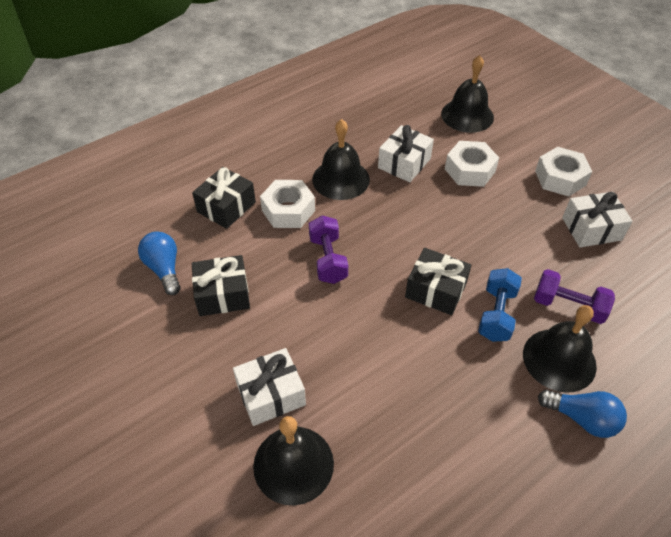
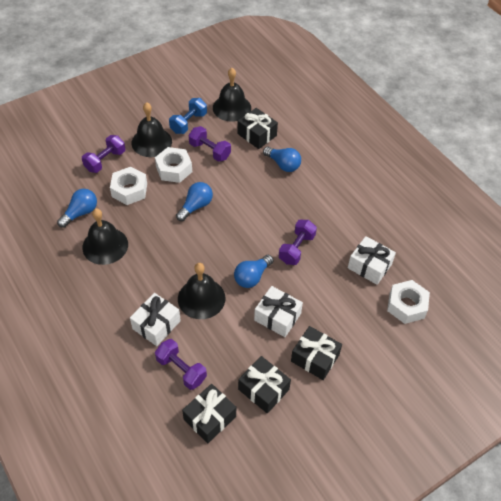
black gift: 3 -> 4
blue light bulb: 2 -> 4
purple dumbbell: 2 -> 4

